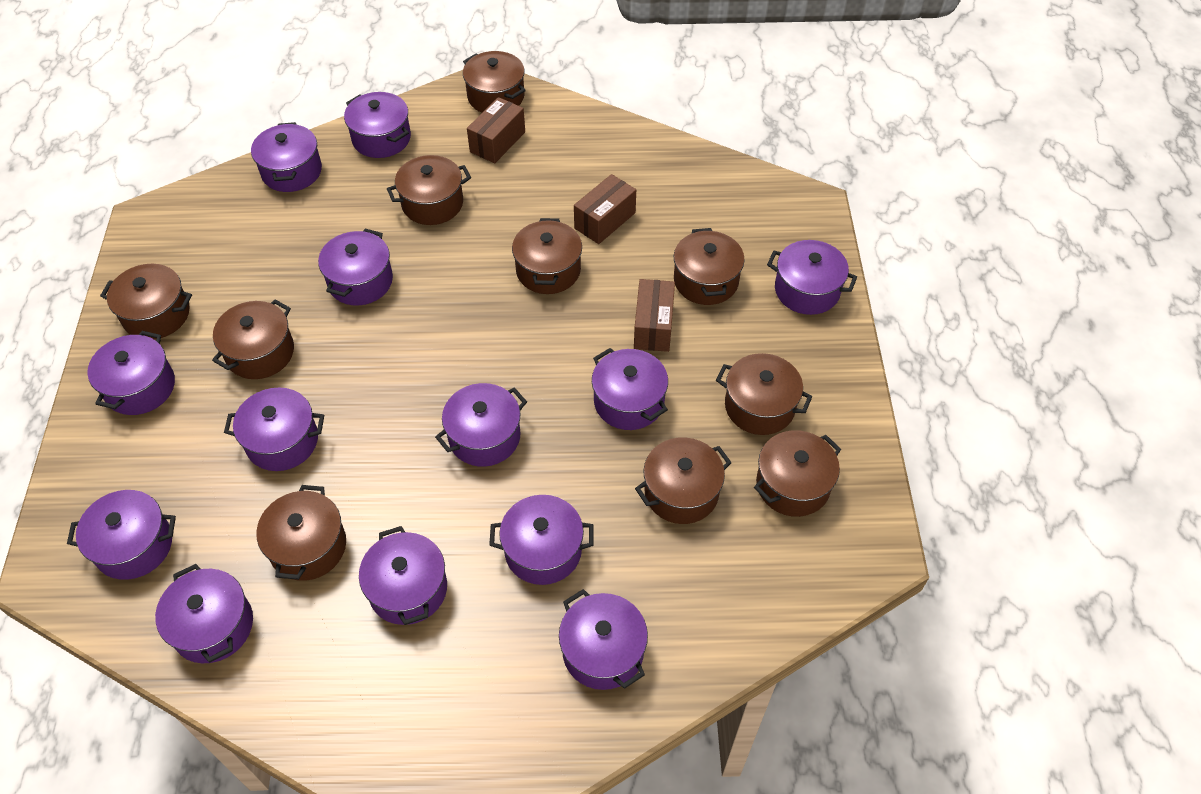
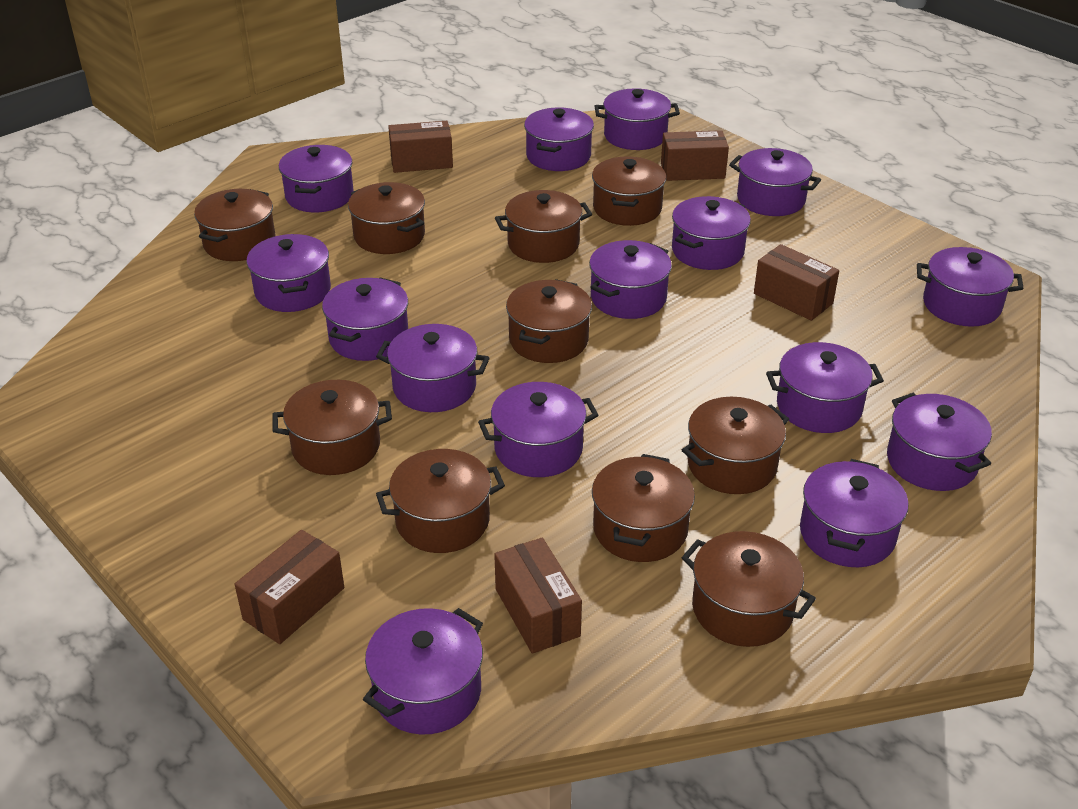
brown box: 3 -> 5
purple pot: 13 -> 15

